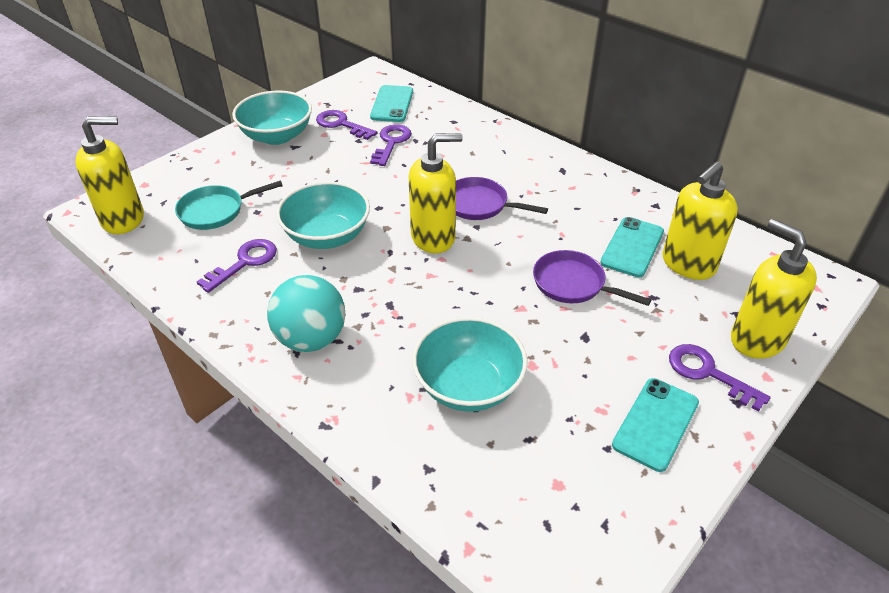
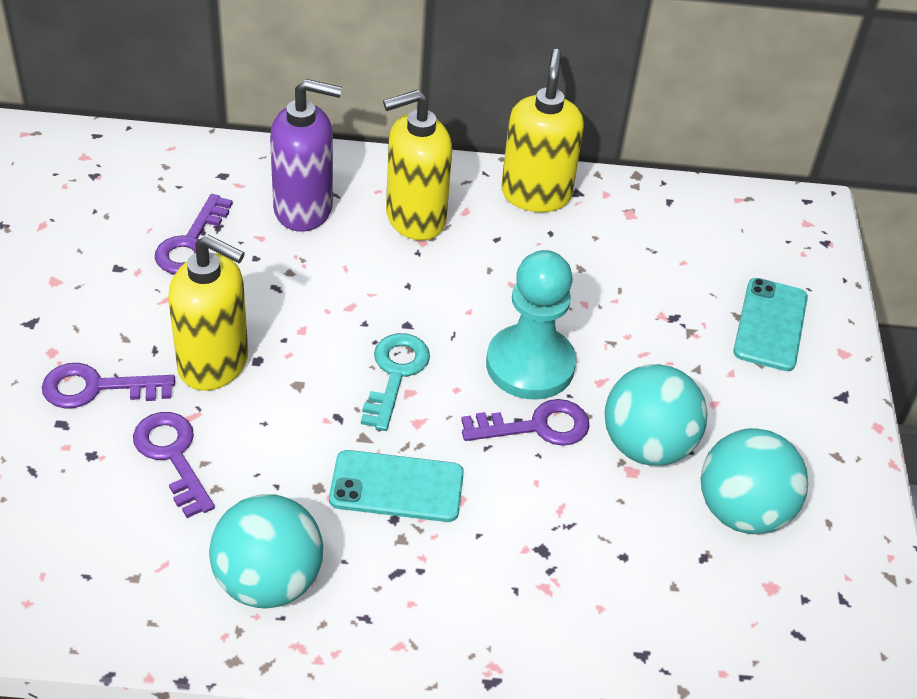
purple pan: 2 -> 0
purple soap dispenser: 0 -> 1
turquoise ball: 1 -> 3
turquoise bowl: 3 -> 0
turquoise key: 0 -> 1
turquoise pan: 1 -> 0
turquoise pawn: 0 -> 1
turquoise phone: 3 -> 2
yellow soap dispenser: 4 -> 3

